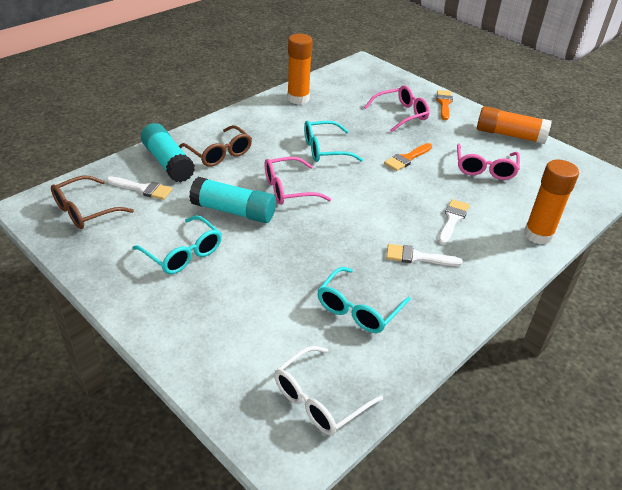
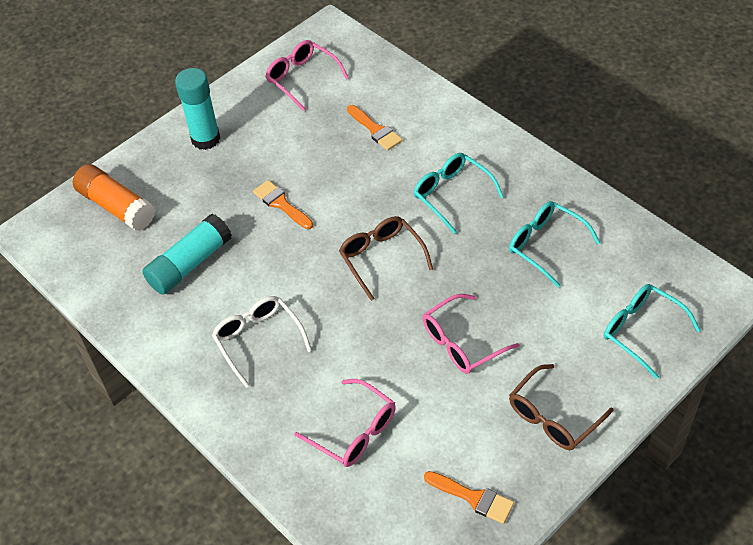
orange brush: 2 -> 3
orange glue stick: 3 -> 1
white brush: 3 -> 0

